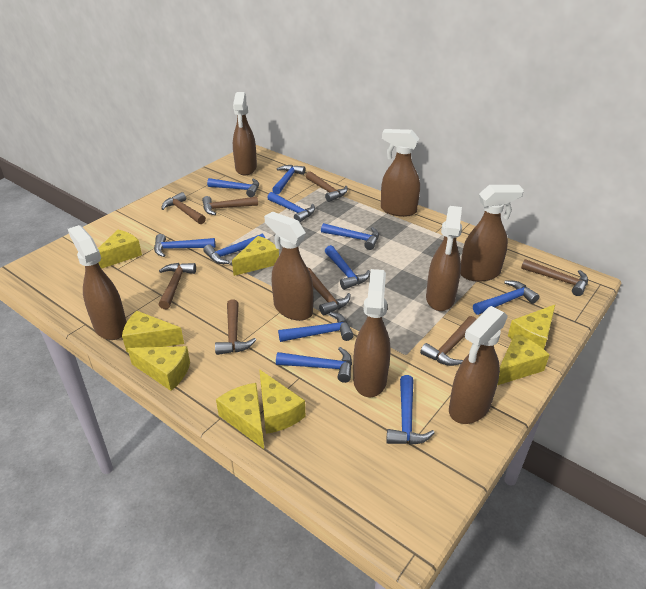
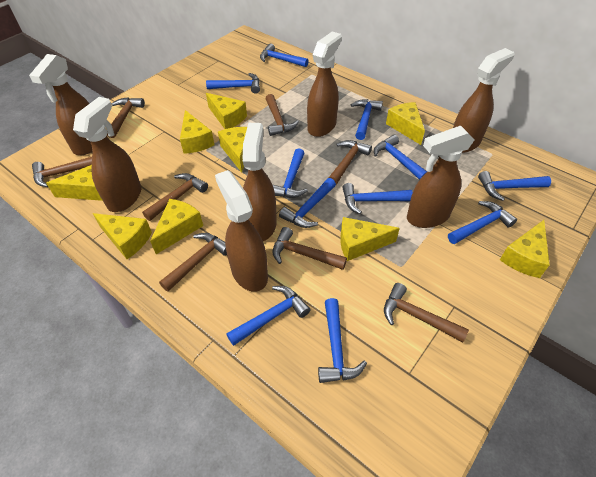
brown spray bottle: 8 -> 7
yellow cheese: 8 -> 9

